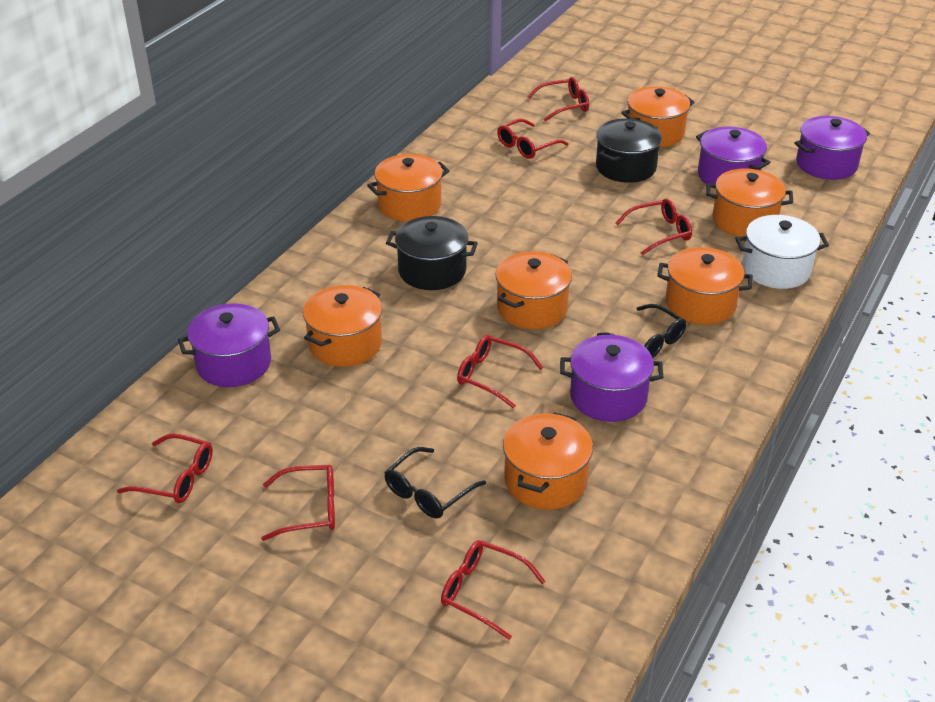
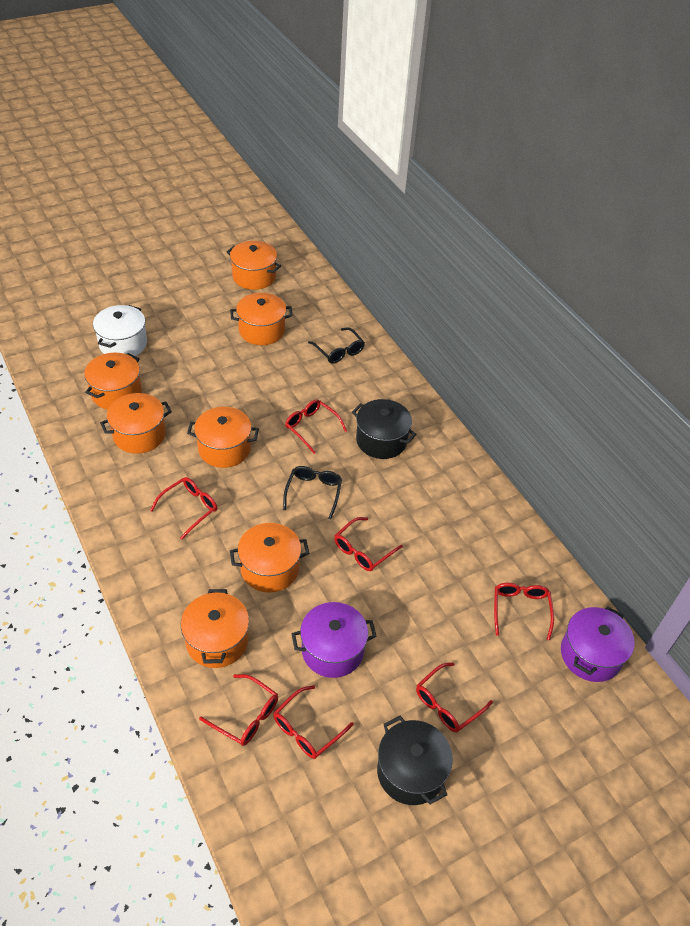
purple pot: 4 -> 2

